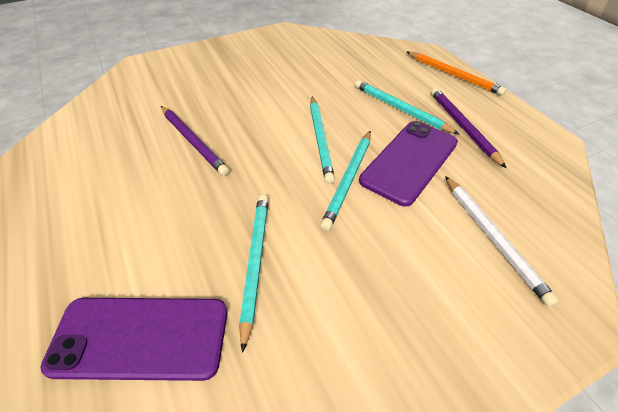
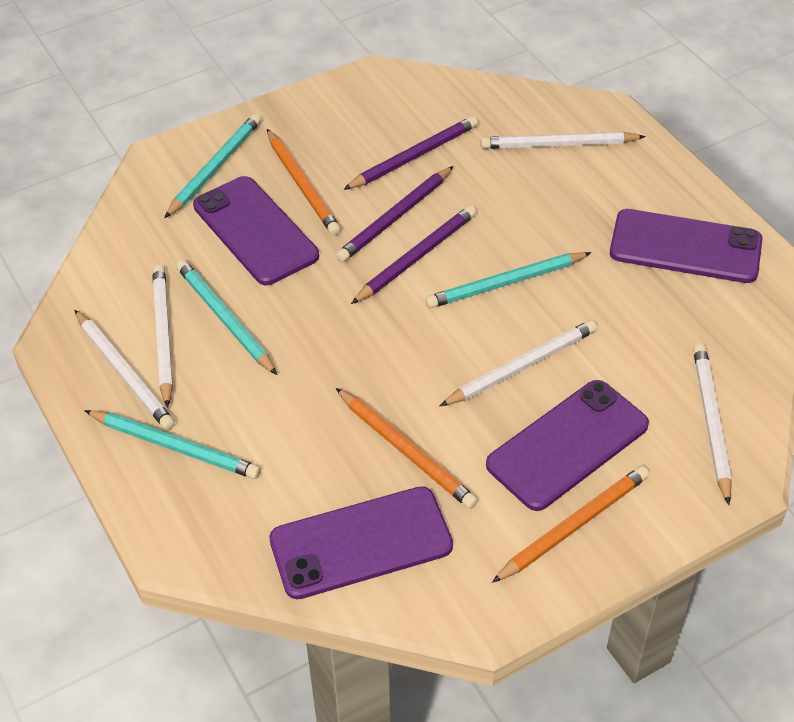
orange pencil: 1 -> 3
purple pencil: 2 -> 3
purple phone: 2 -> 4
white pencil: 1 -> 5

